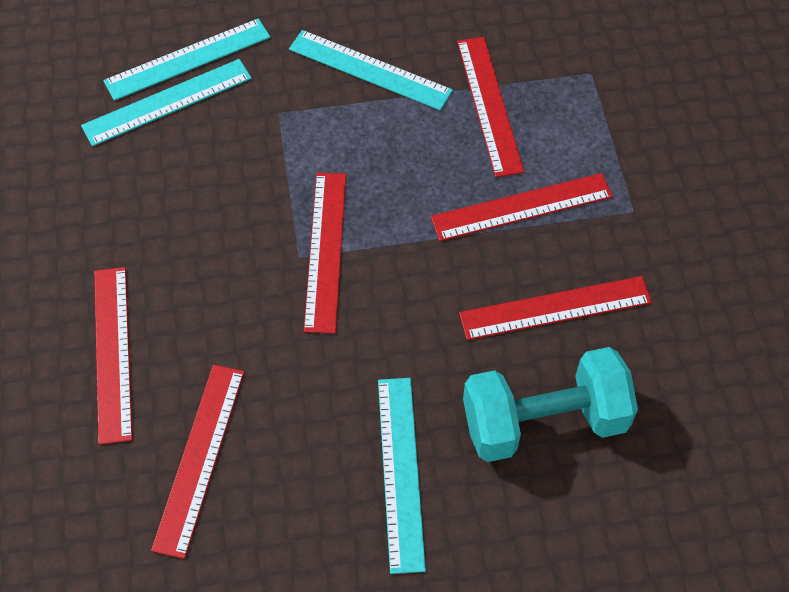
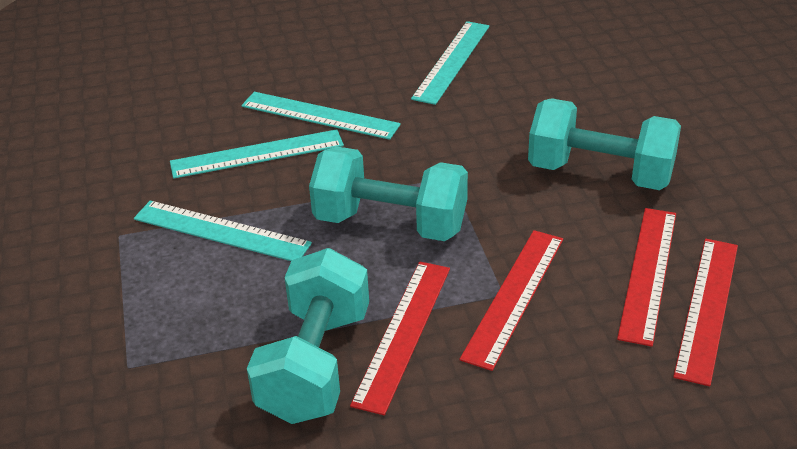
red ruler: 6 -> 4
turquoise dumbbell: 1 -> 3

